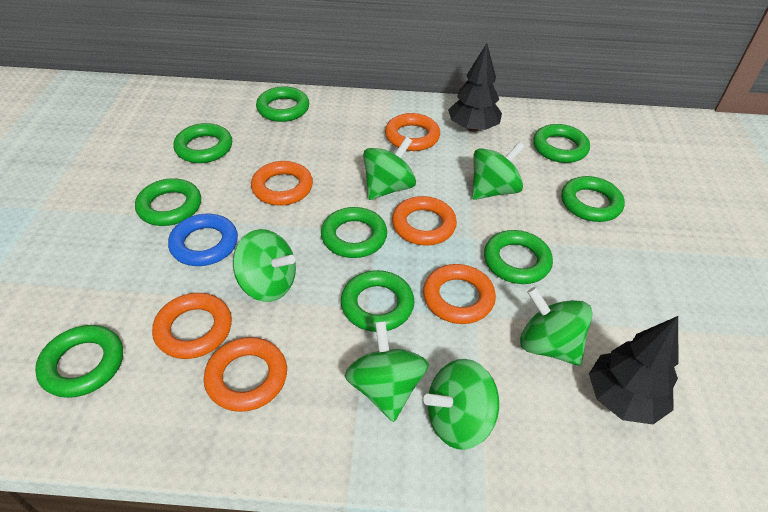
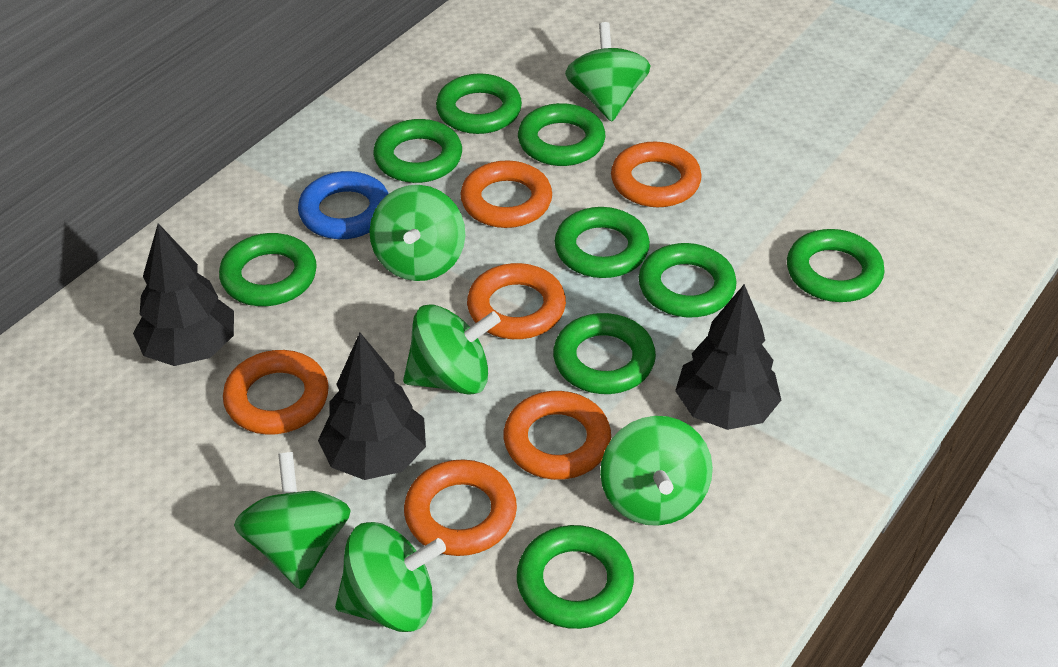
black tree: 2 -> 3

